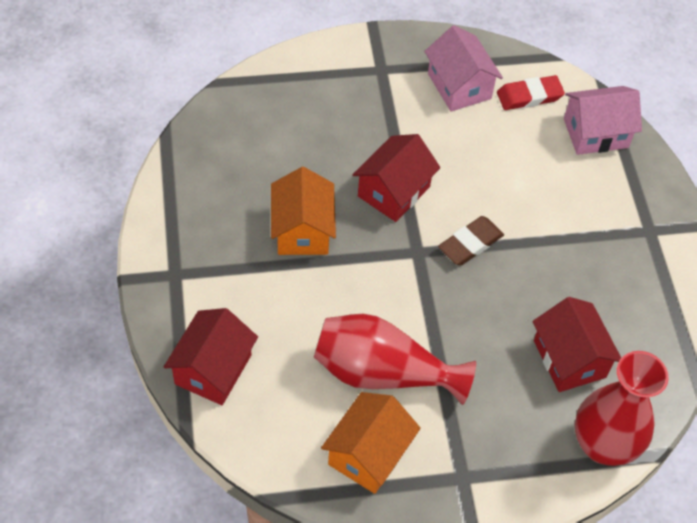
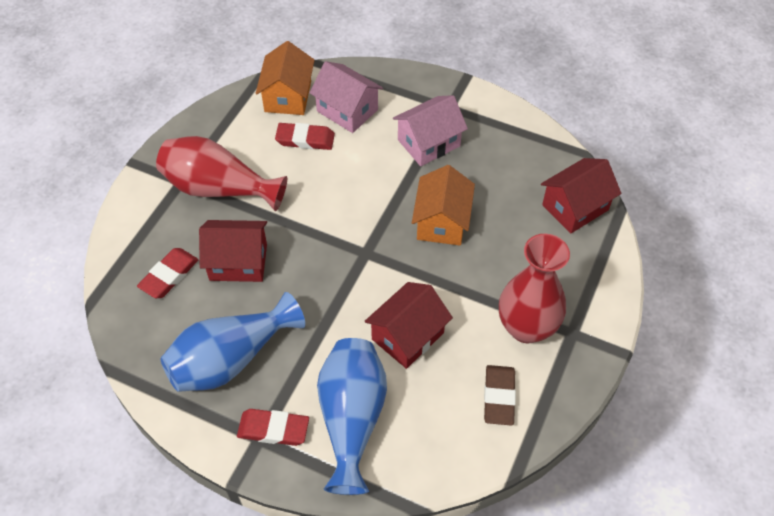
blue vase: 0 -> 2
red eraser: 1 -> 3

